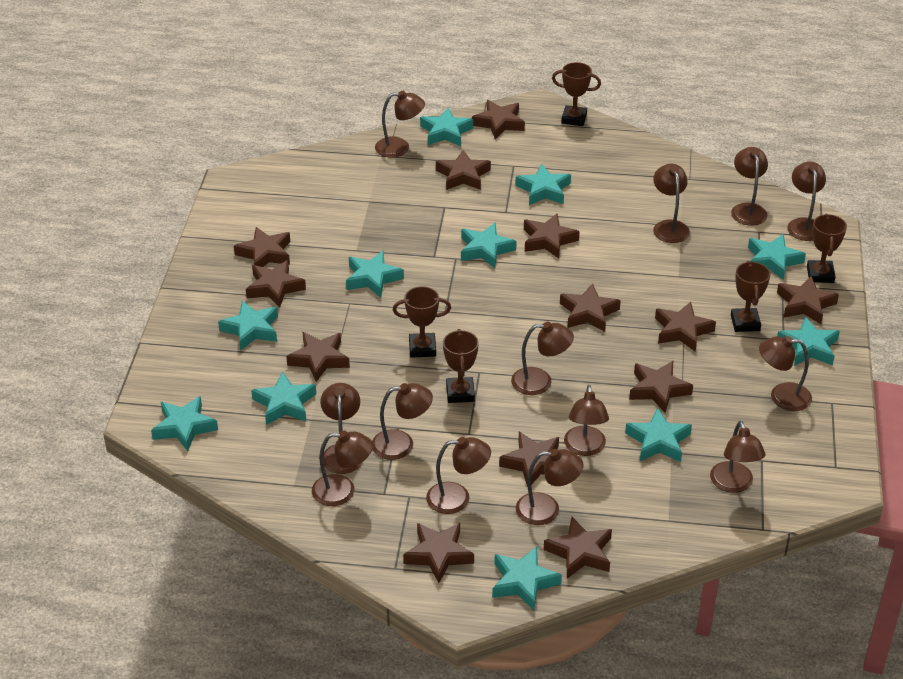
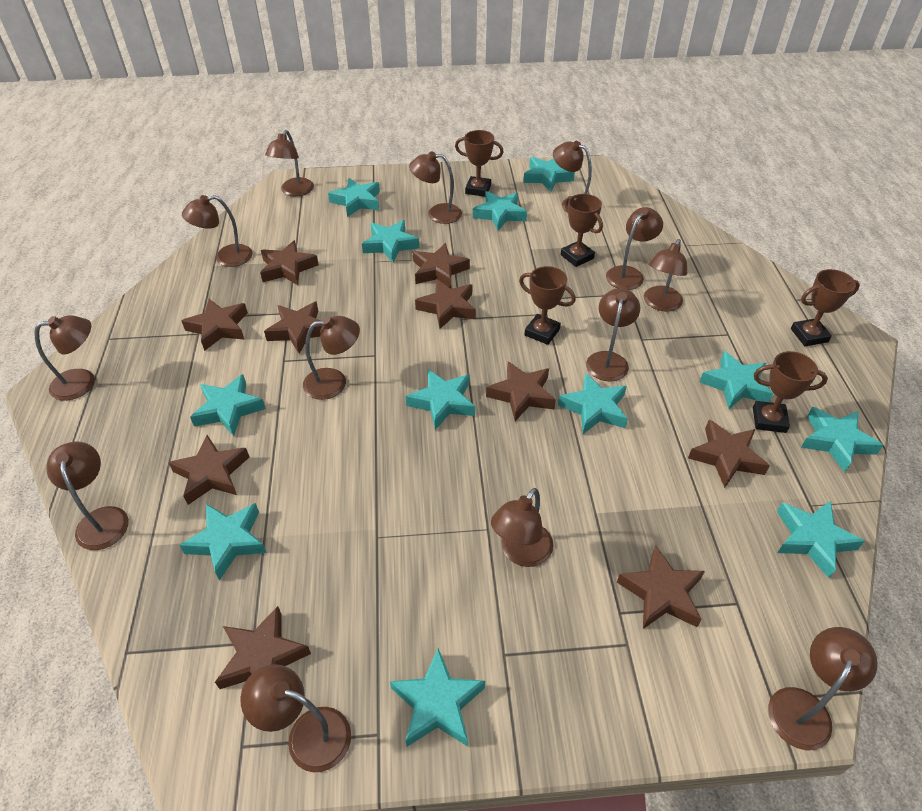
brown star: 13 -> 10
turquoise star: 11 -> 12

